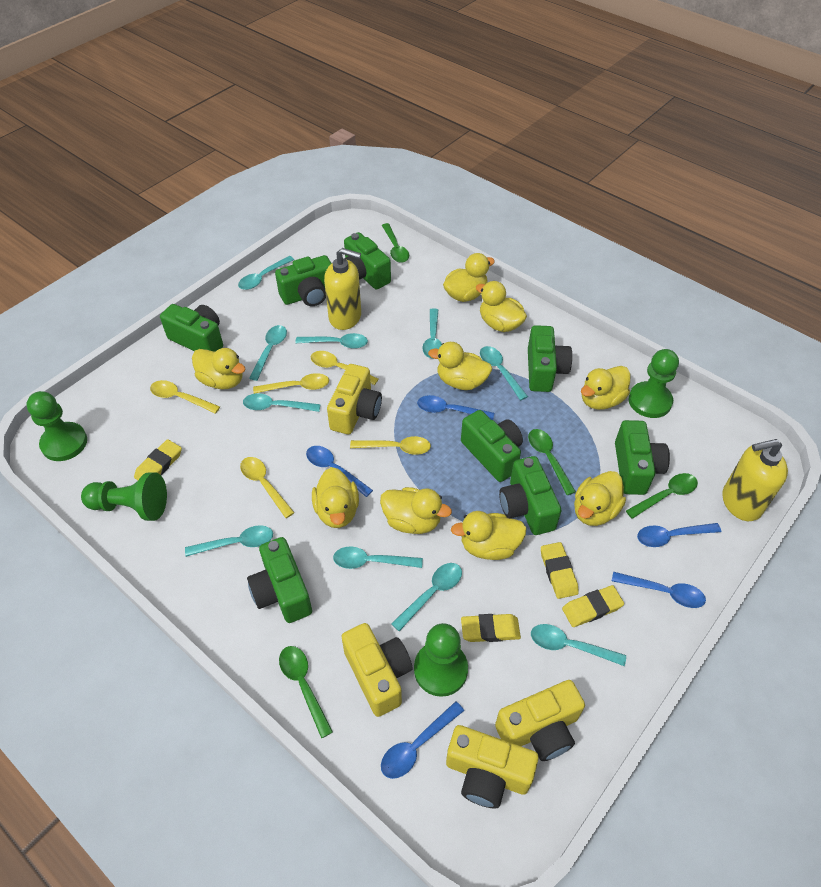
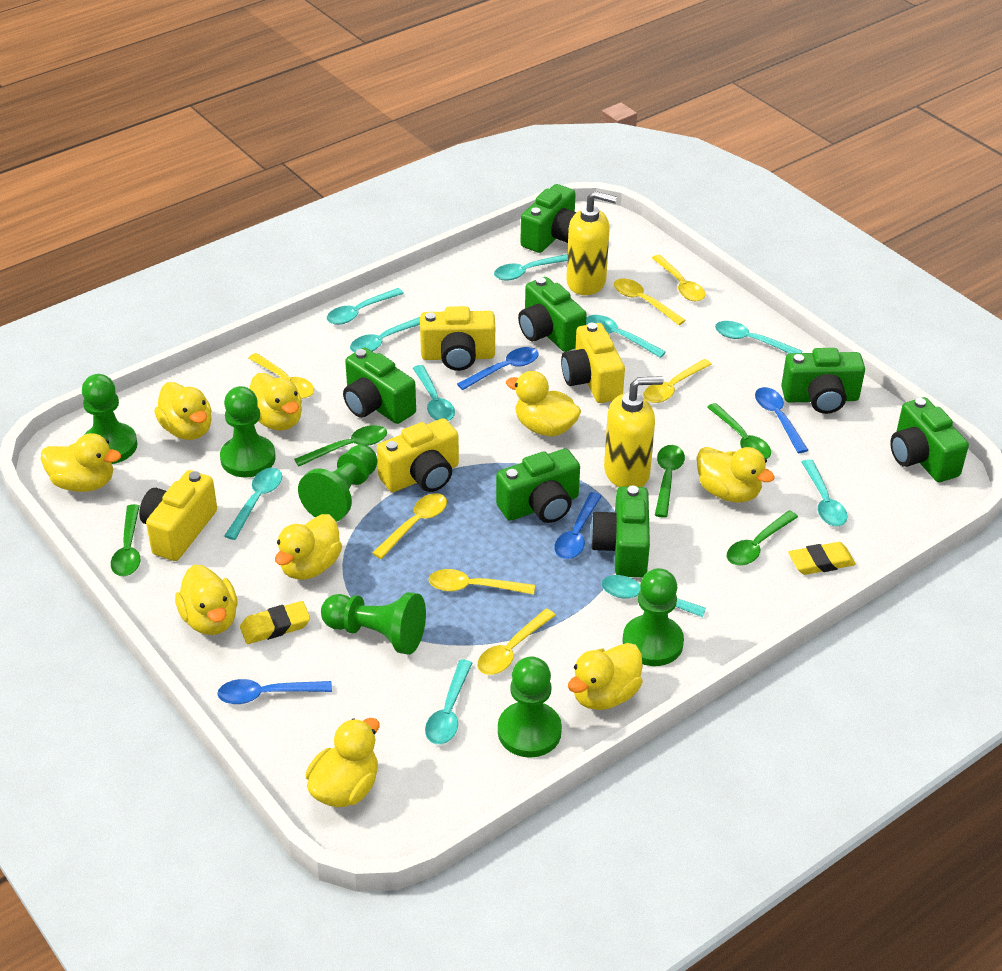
blue spoon: 5 -> 4
green camera: 8 -> 7
green pawn: 4 -> 6
green spoon: 4 -> 5
yellow eraser: 4 -> 2
yellow spoon: 5 -> 7

